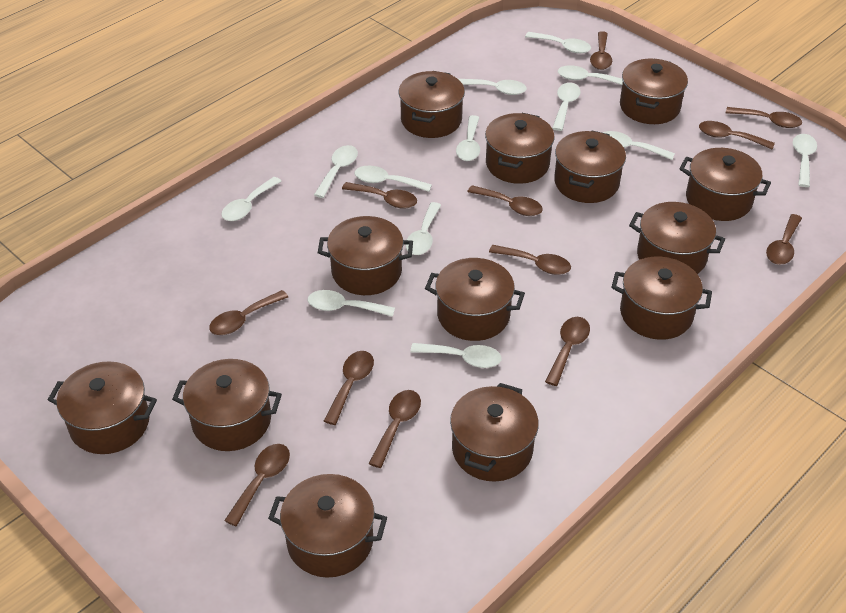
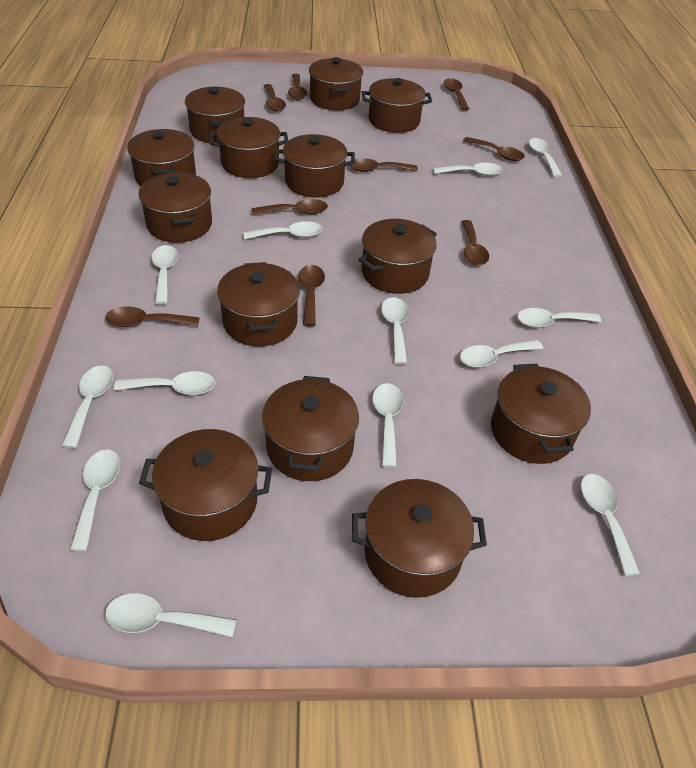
brown spoon: 12 -> 9

